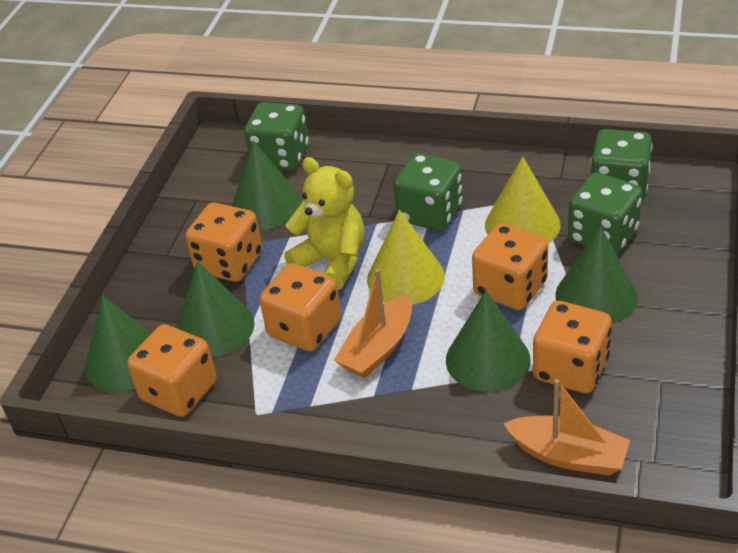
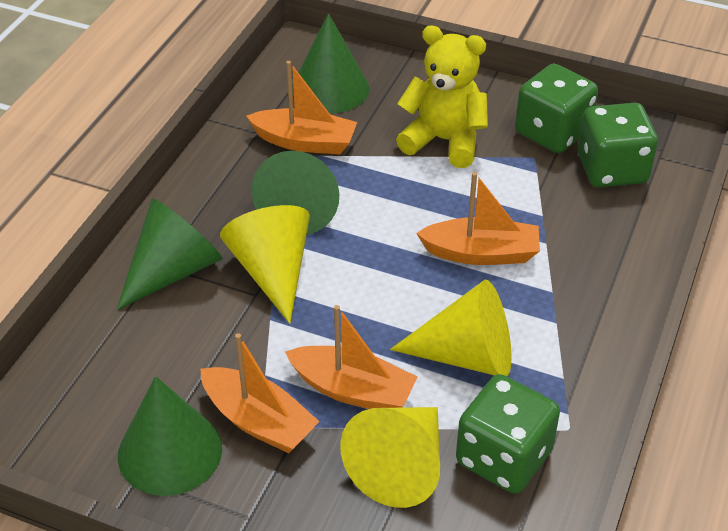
green cone: 5 -> 4
green dice: 4 -> 3
orange boat: 2 -> 4
orange dice: 5 -> 0
yellow cone: 2 -> 3

